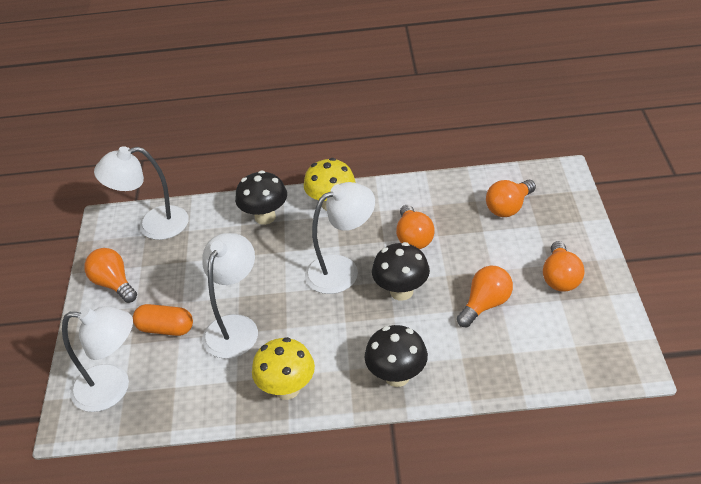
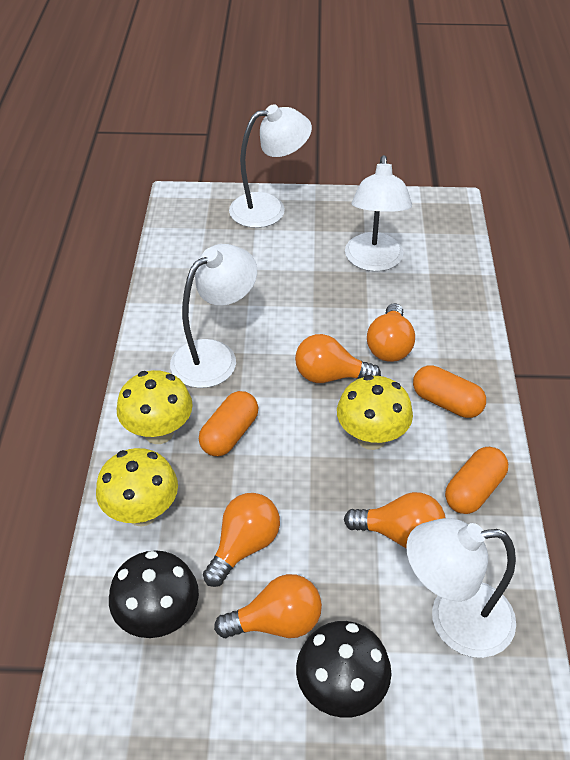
black mushroom: 3 -> 2
orange capsule: 1 -> 3
yellow mushroom: 2 -> 3

